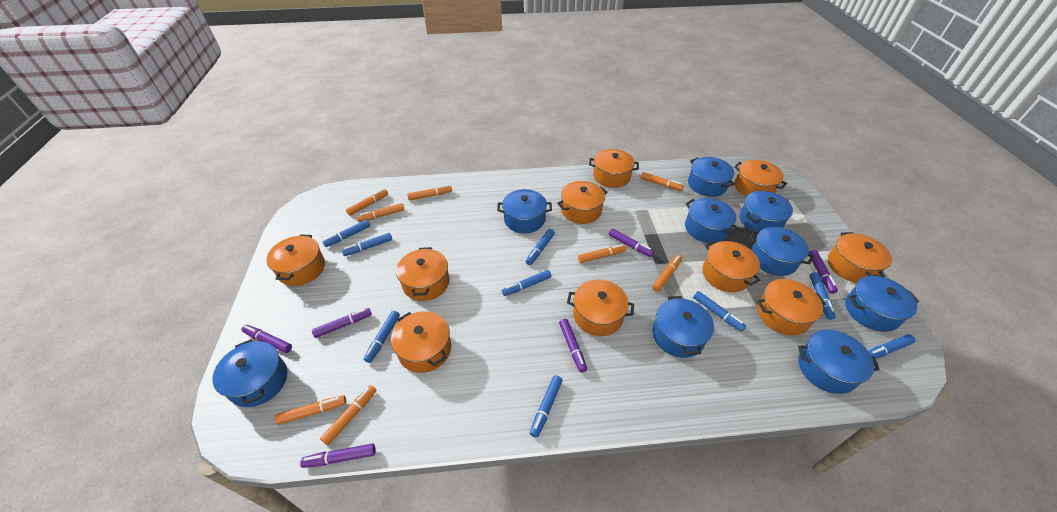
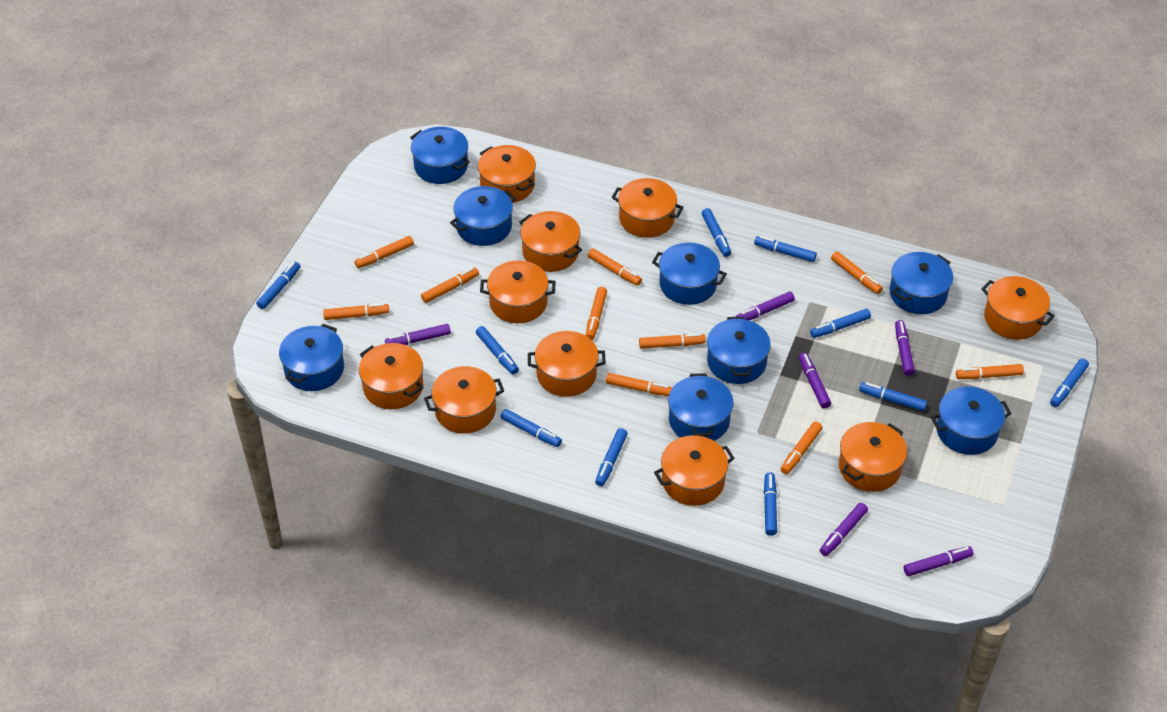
blue marker: 9 -> 10
blue pot: 9 -> 8
orange marker: 8 -> 10

